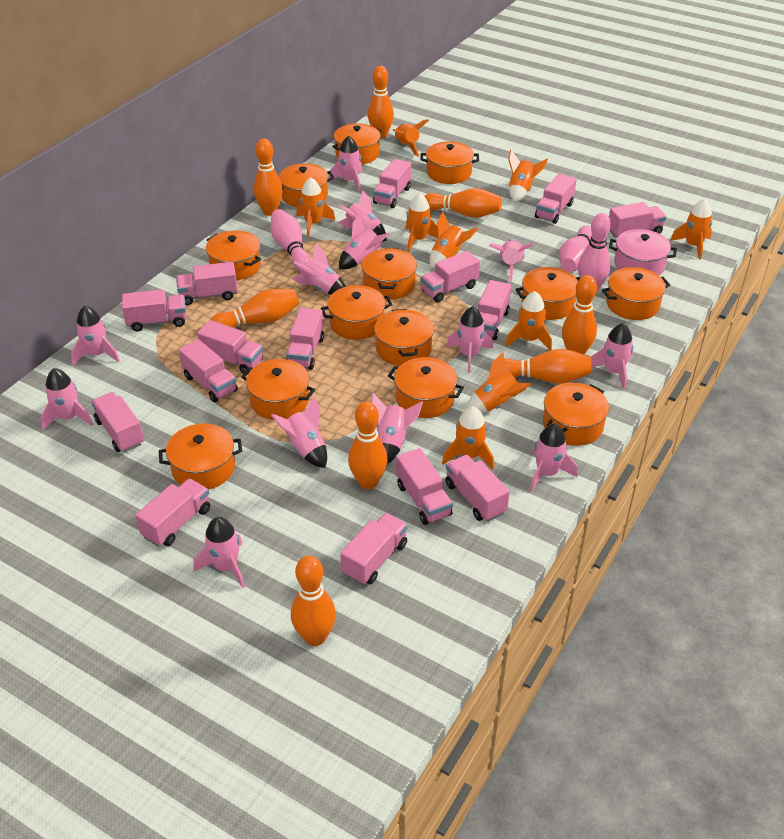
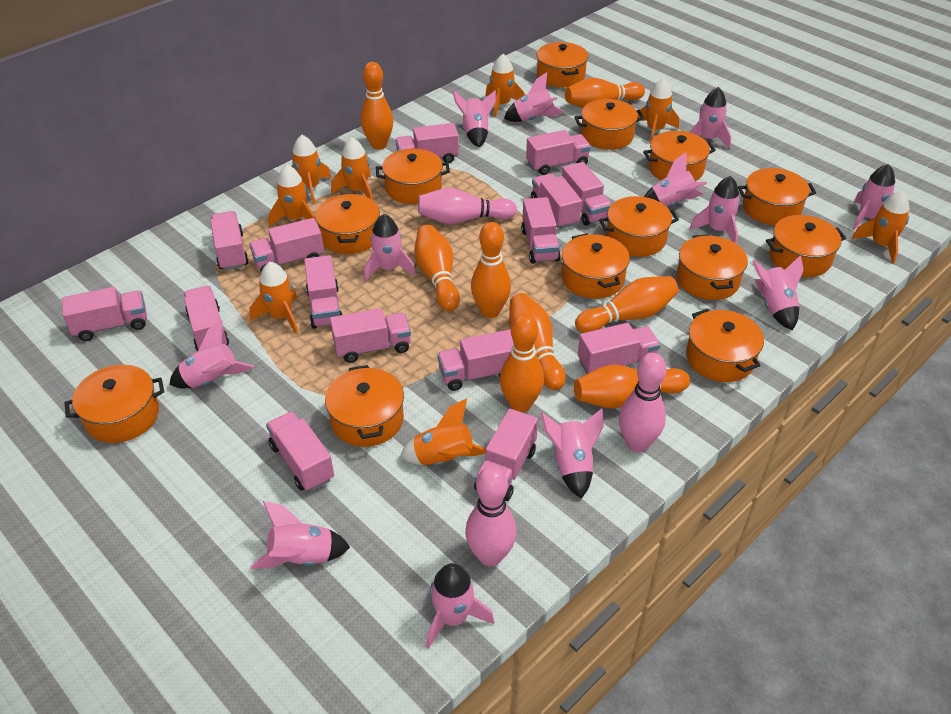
orange rocket: 9 -> 8
pink pot: 1 -> 0
pink rocket: 13 -> 12

